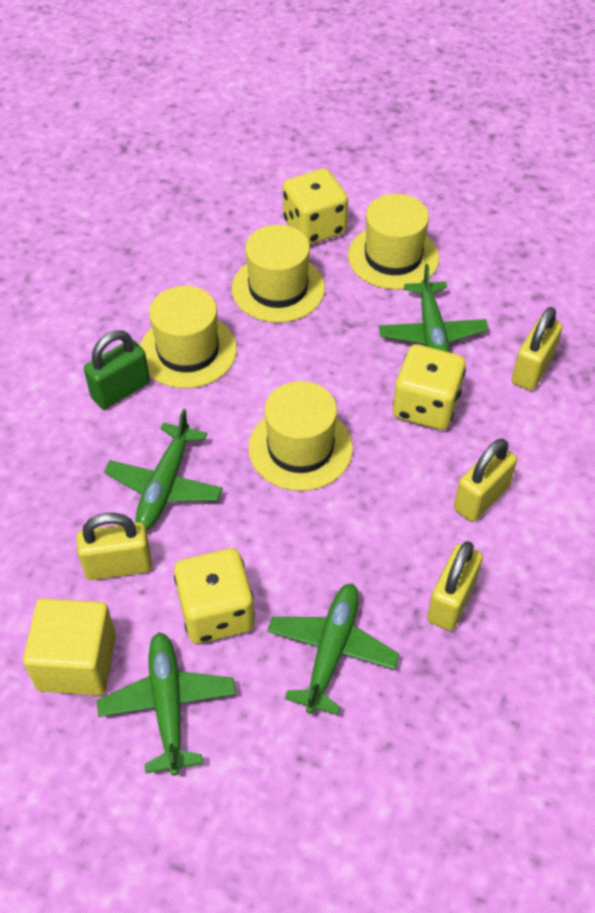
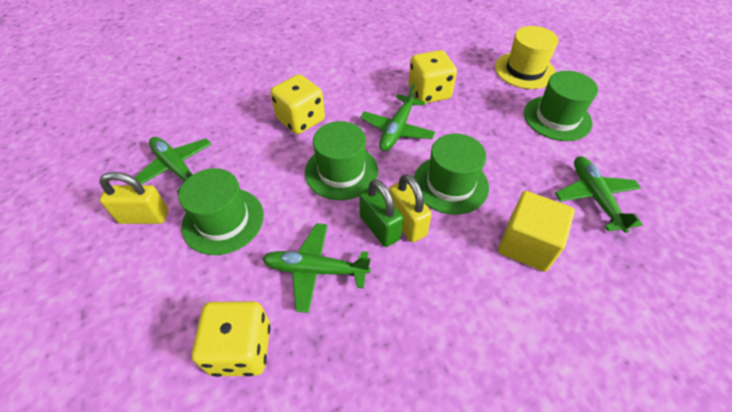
green hat: 0 -> 4
yellow hat: 4 -> 1
yellow padlock: 4 -> 2

